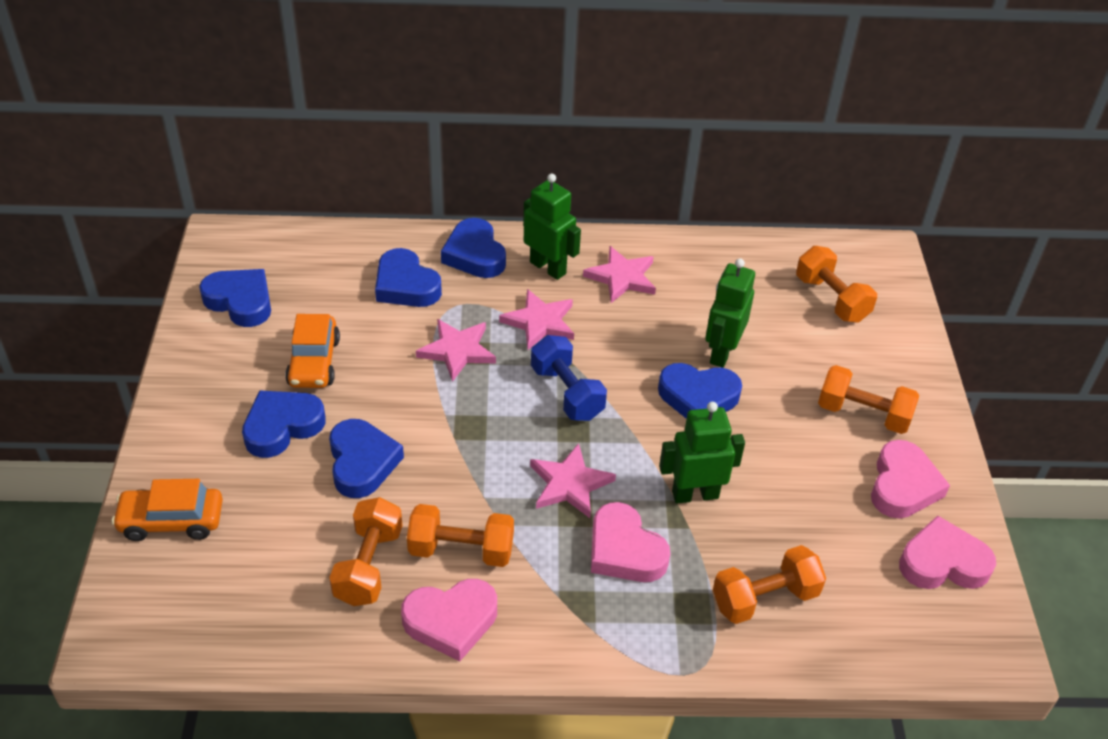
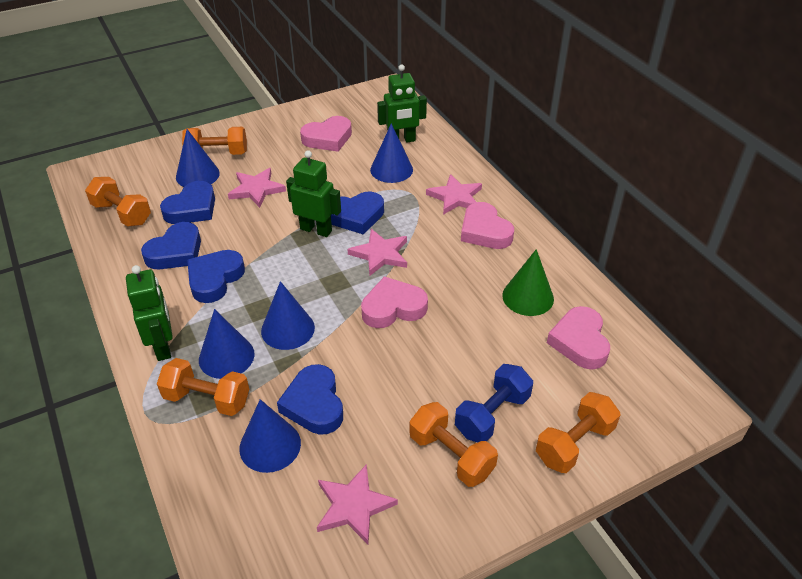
blue cone: 0 -> 5
blue heart: 6 -> 5
green cone: 0 -> 1
orange car: 2 -> 0

